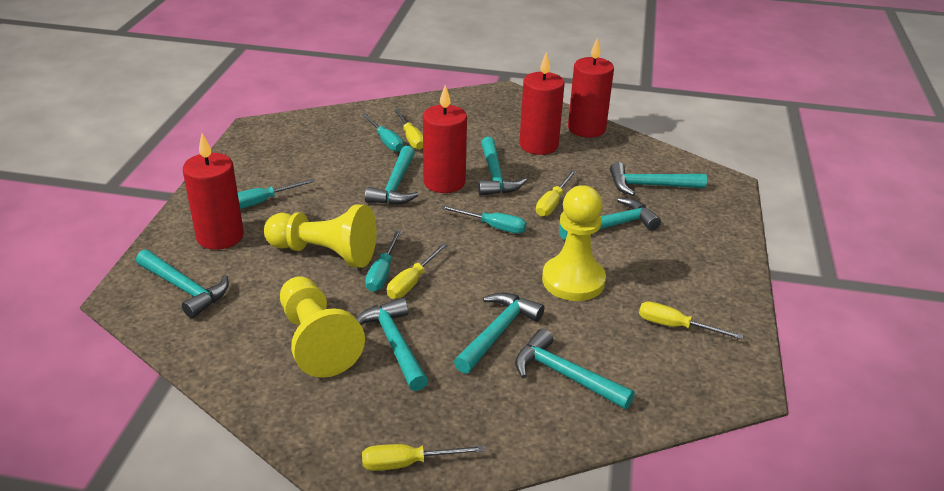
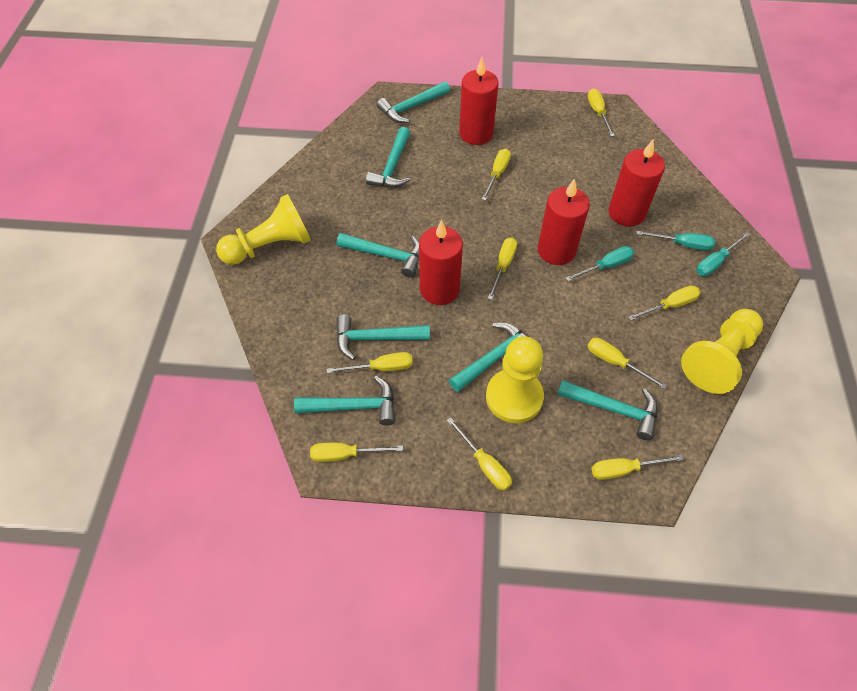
turquoise hammer: 8 -> 7
turquoise screwdriver: 4 -> 3
yellow screwdriver: 5 -> 9

